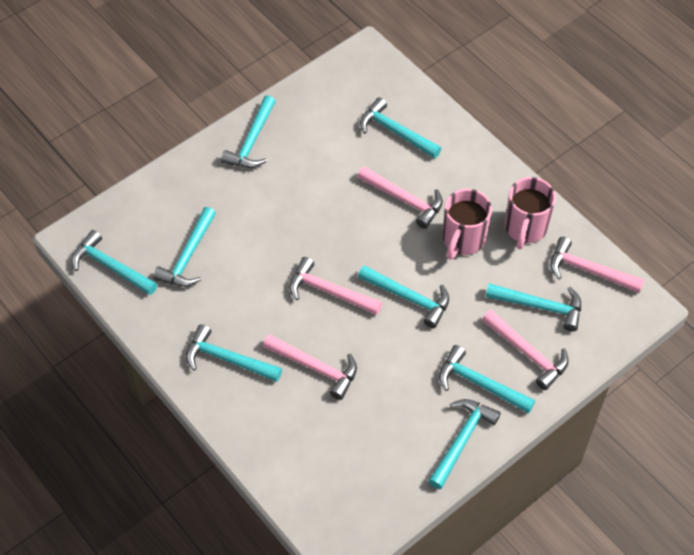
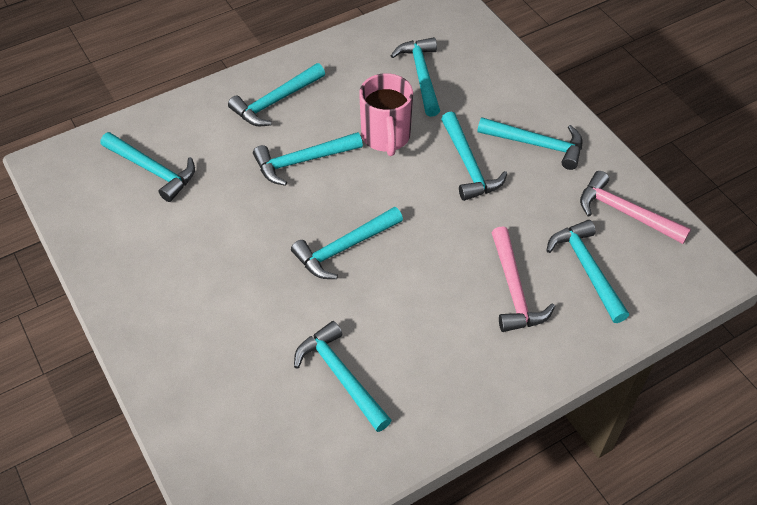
pink hammer: 5 -> 2
pink mug: 2 -> 1

